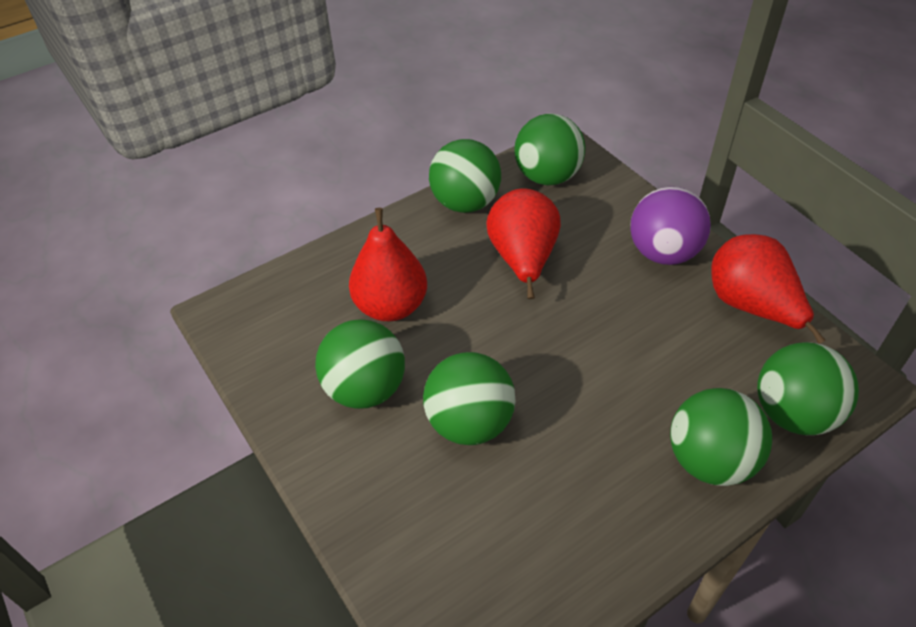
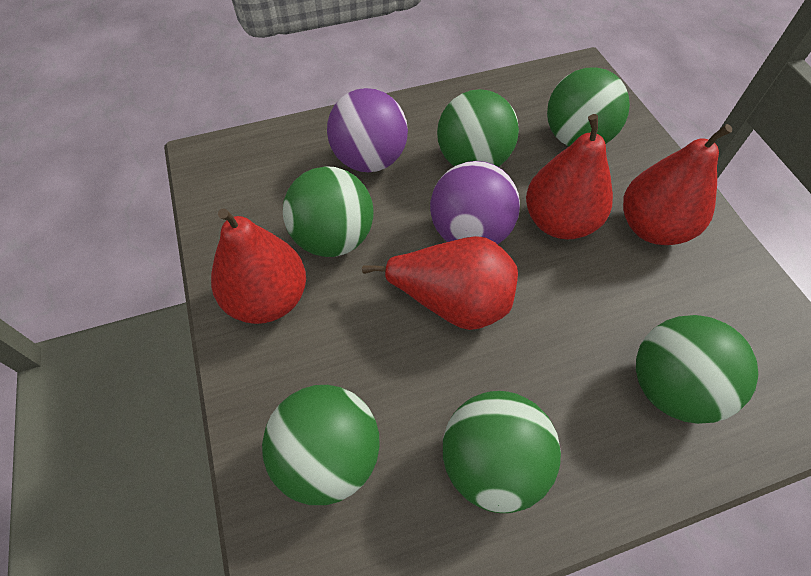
purple ball: 1 -> 2
red pear: 3 -> 4

